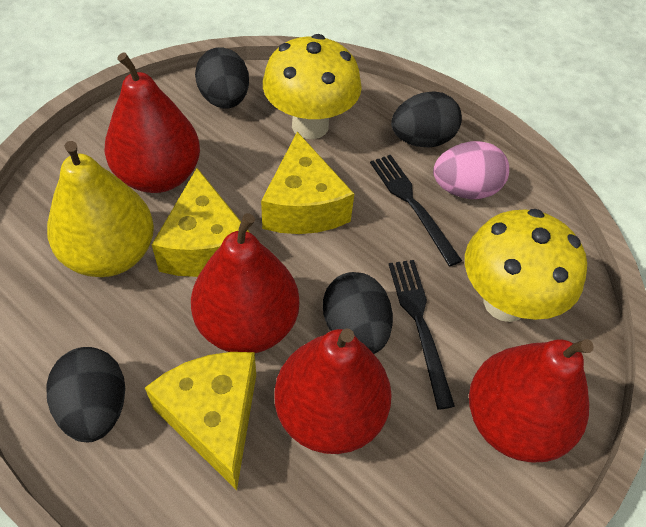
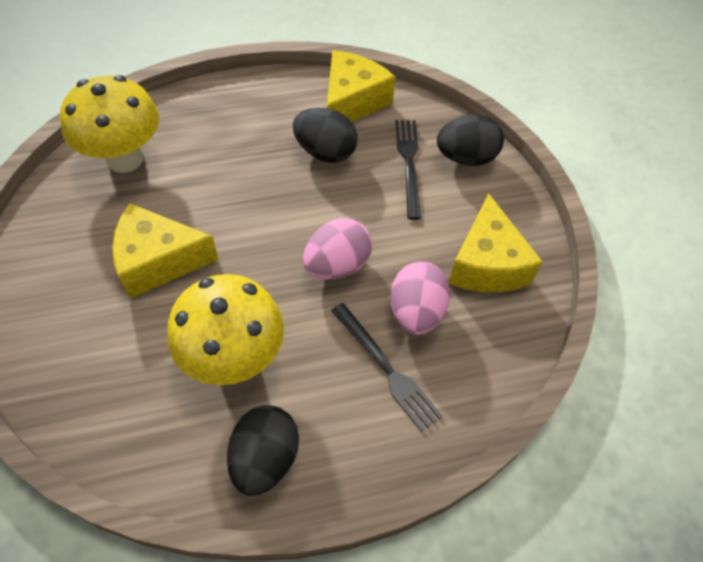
black egg: 4 -> 3
pink egg: 1 -> 2
red pear: 4 -> 0
yellow pear: 1 -> 0

